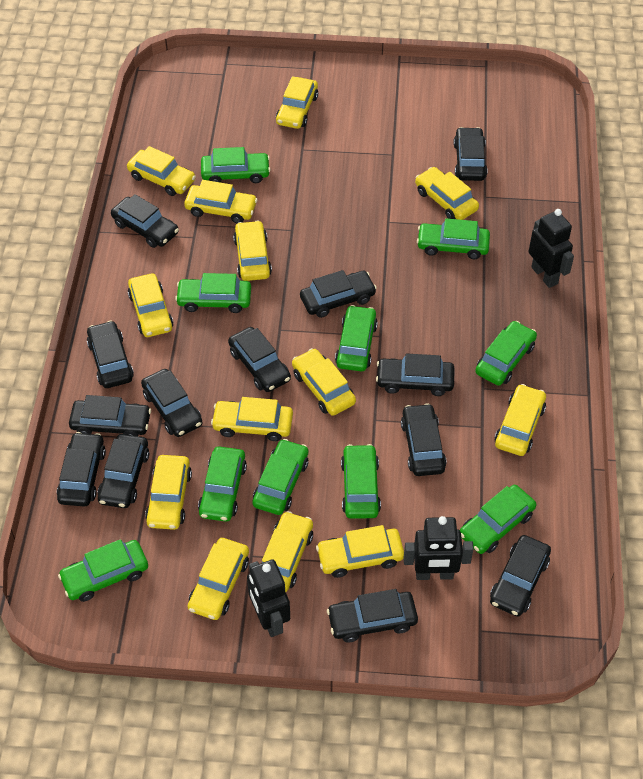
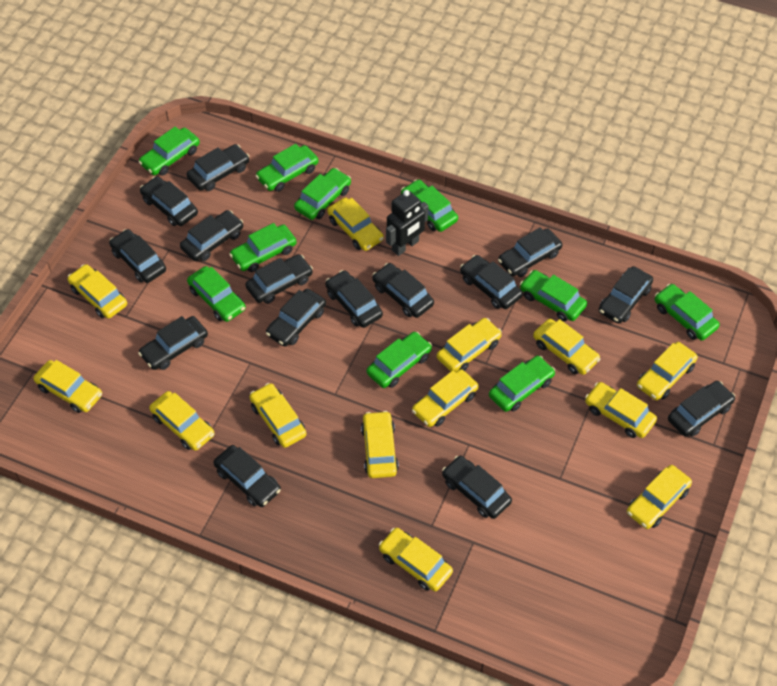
black car: 13 -> 15
black robot: 3 -> 1

